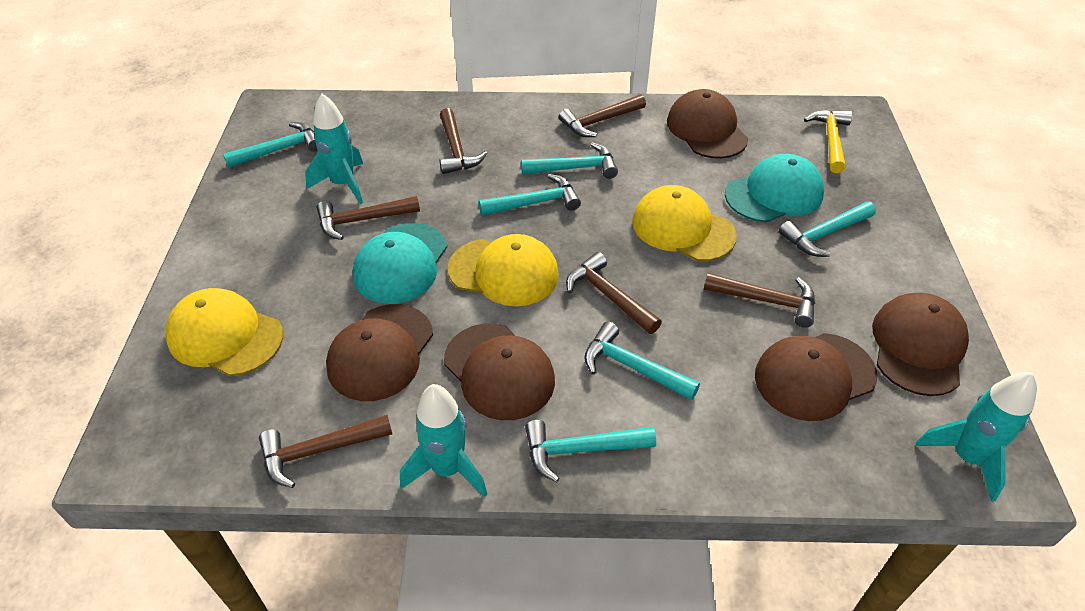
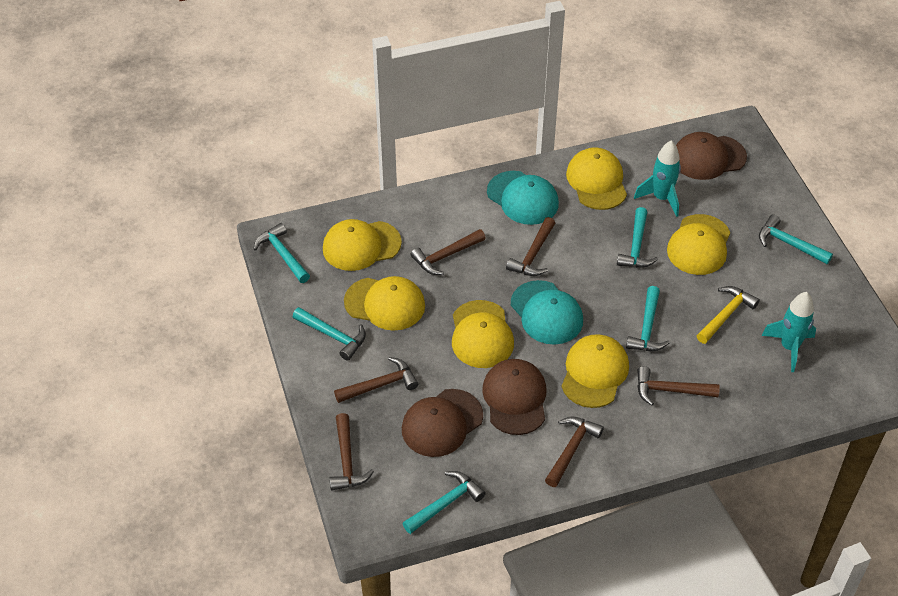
brown cap: 5 -> 3
turquoise rocket: 3 -> 2
yellow cap: 3 -> 6

